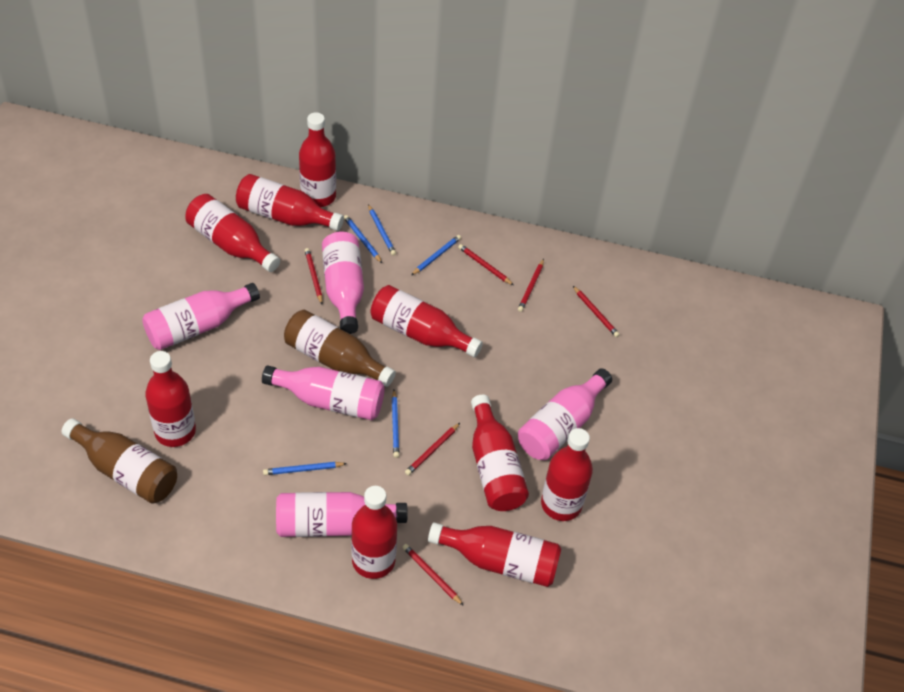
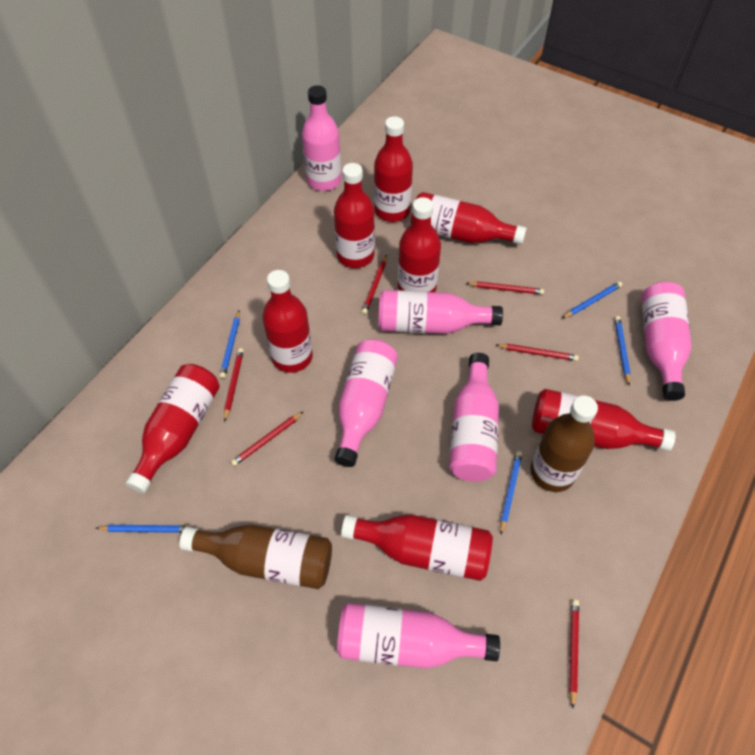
pink bottle: 5 -> 6
red bottle: 9 -> 8

